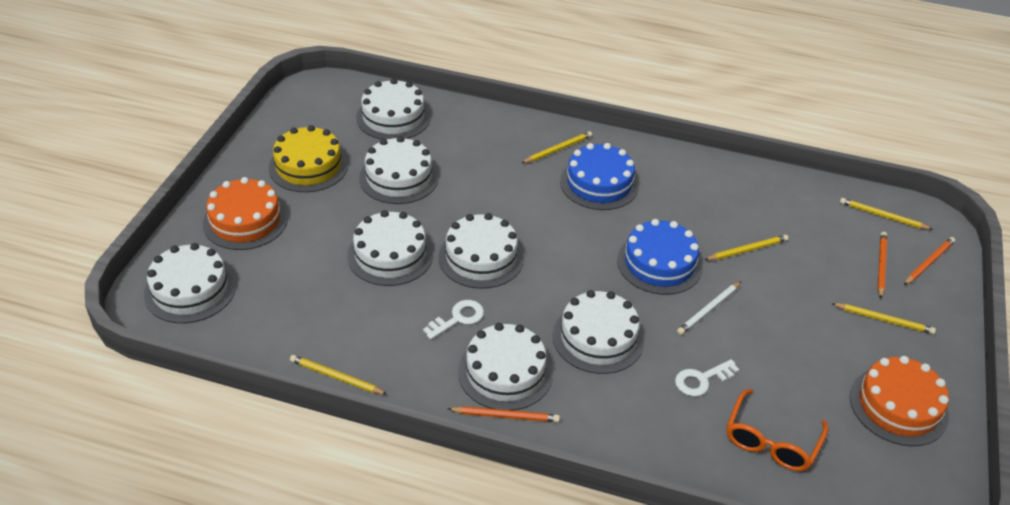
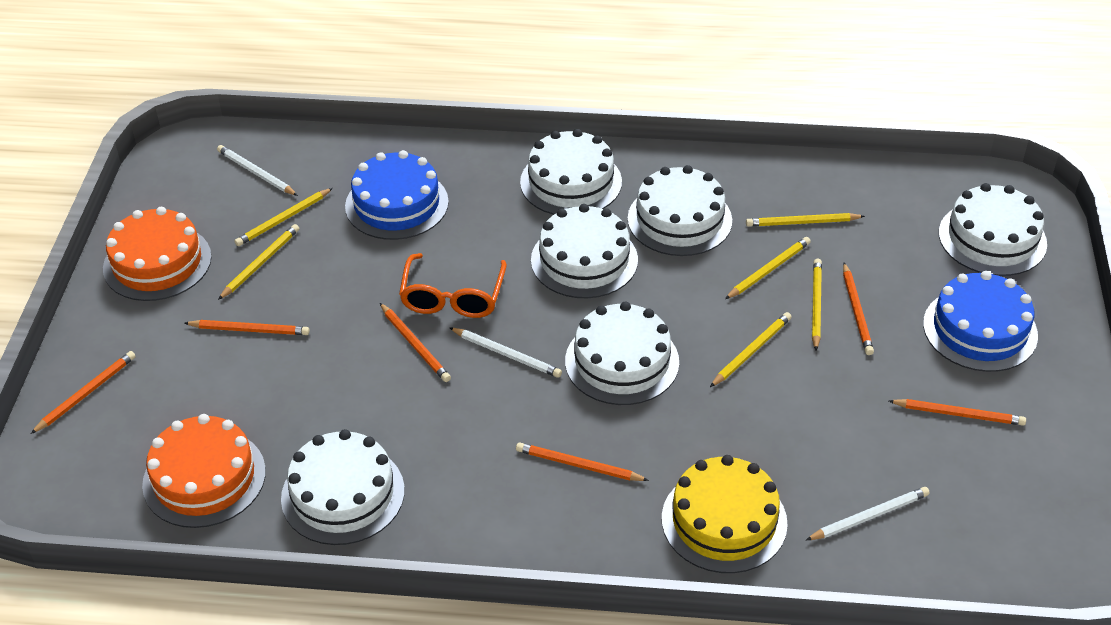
orange pencil: 3 -> 6
white cake: 7 -> 6
white key: 2 -> 0
white pencil: 1 -> 3
yellow pencil: 5 -> 6

